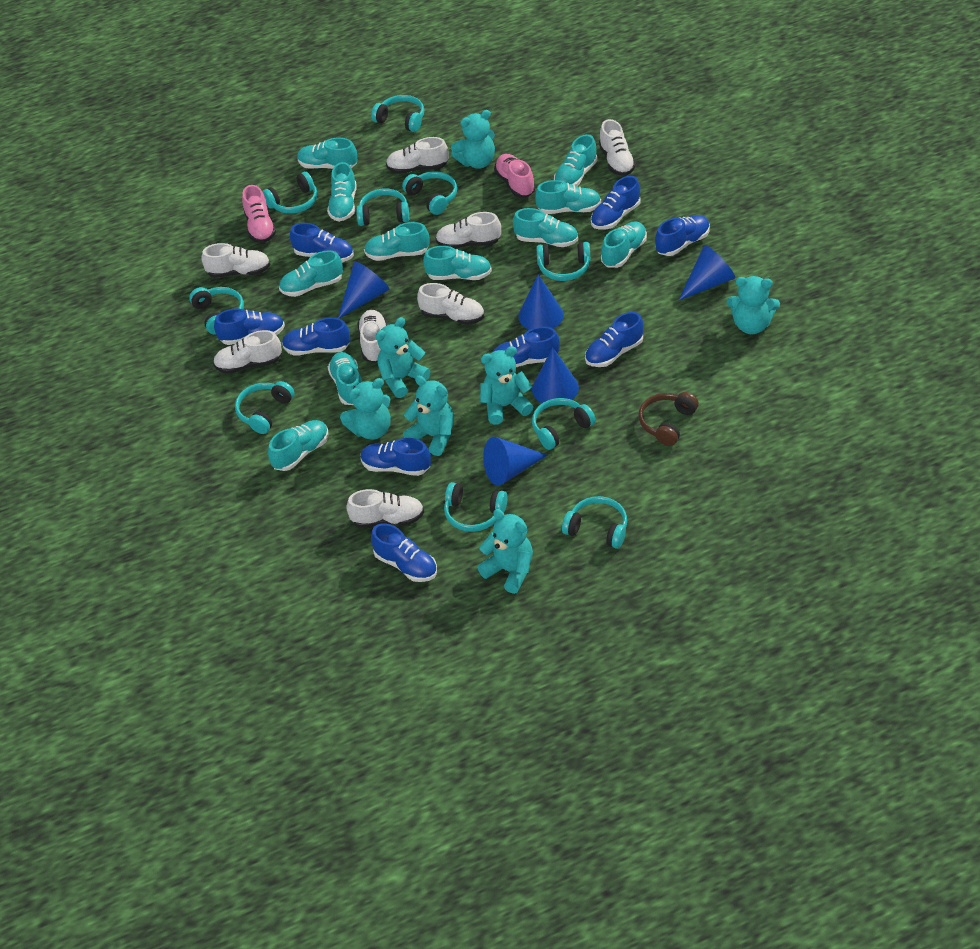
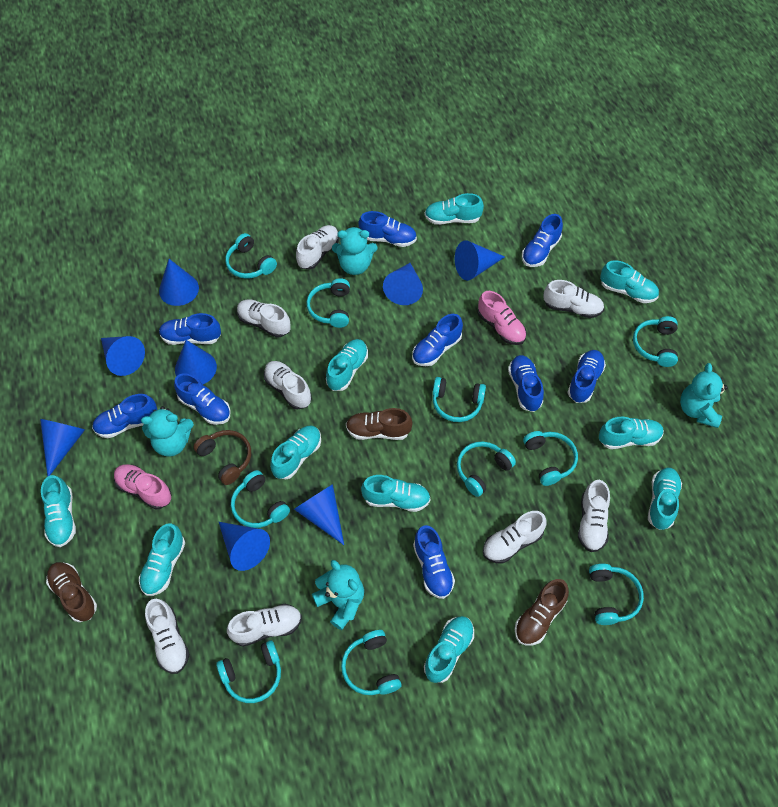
blue cone: 5 -> 8
brown shoe: 0 -> 3
turquoise shoe: 11 -> 10
turquoise teddy bear: 7 -> 4

